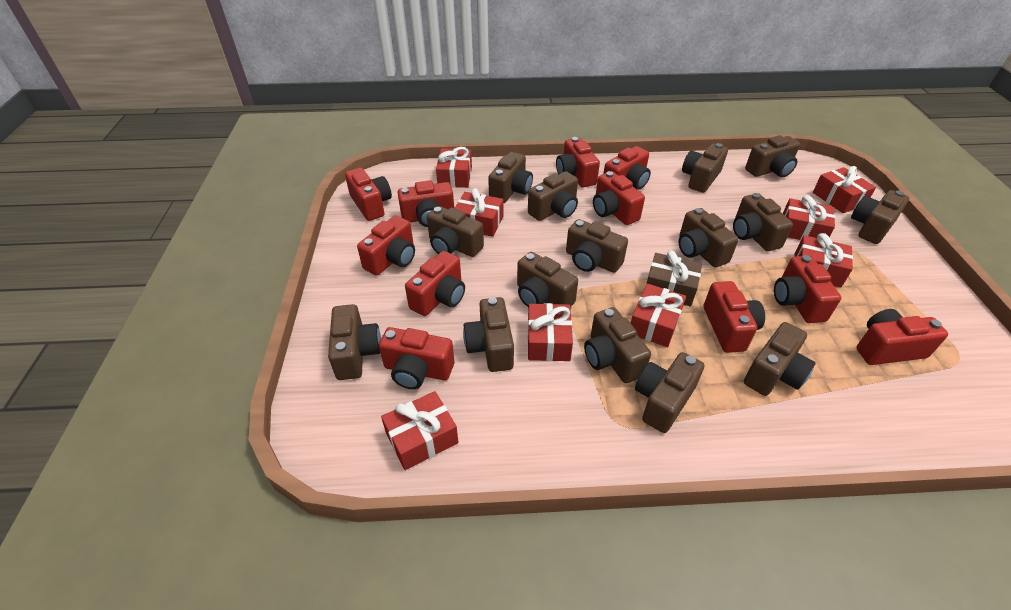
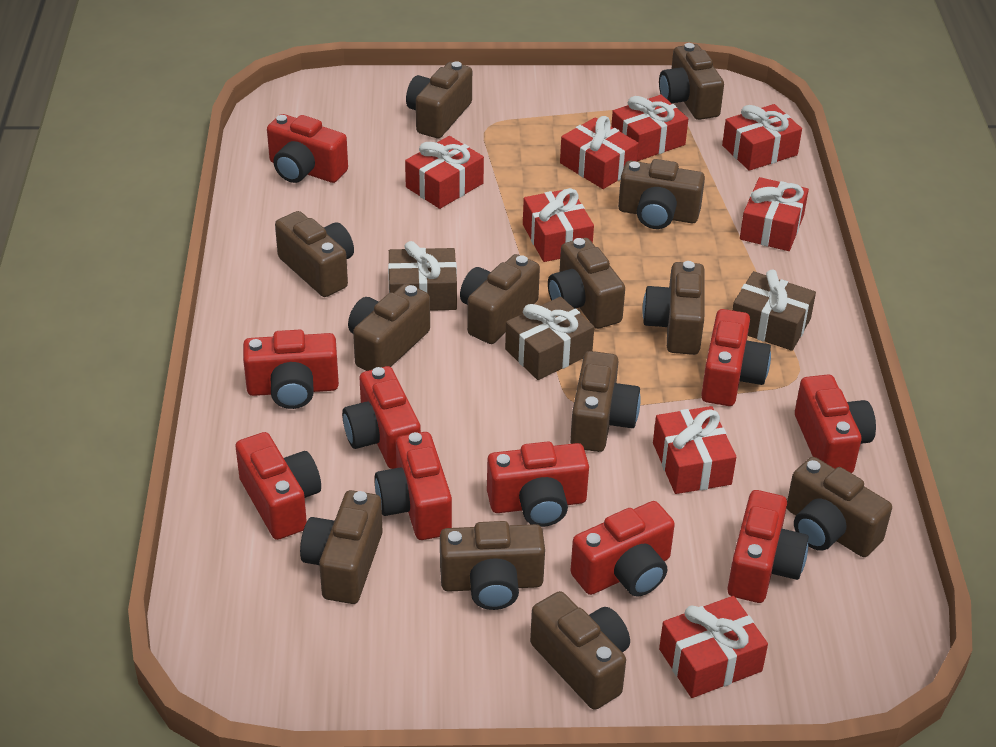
brown camera: 15 -> 13
brown gift: 1 -> 3
red camera: 11 -> 10

